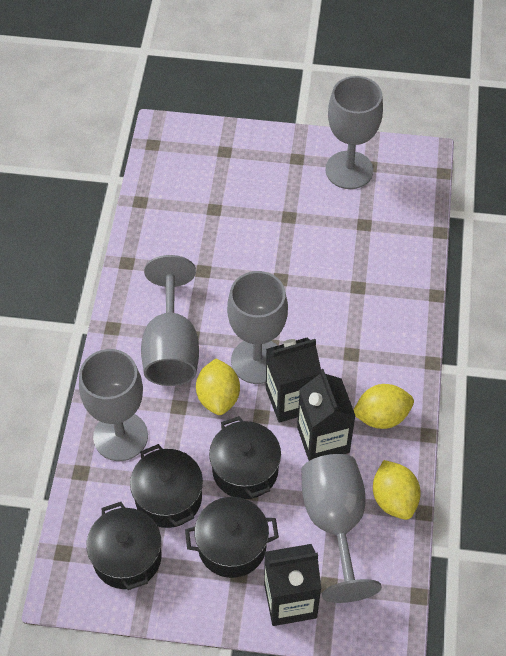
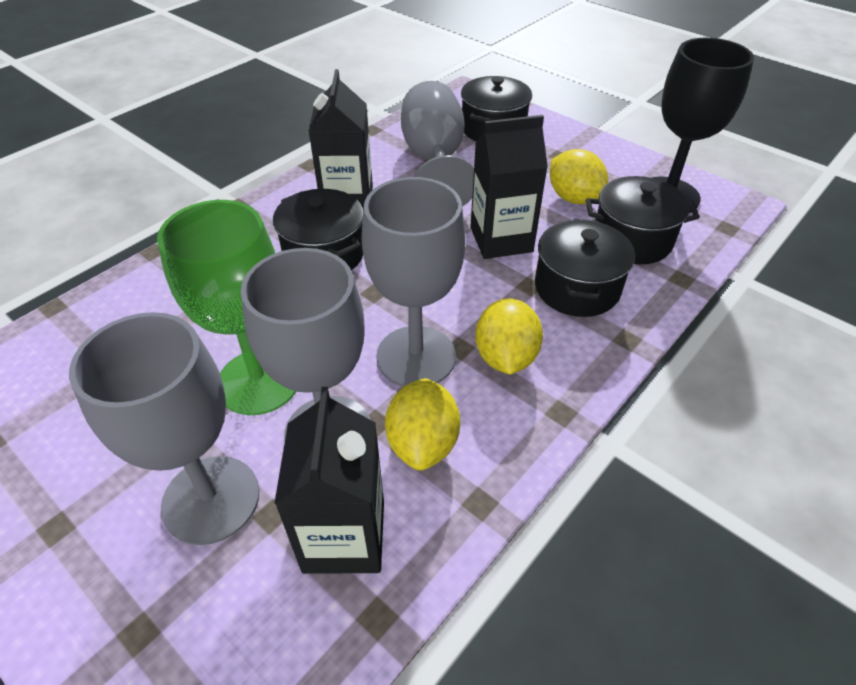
black goblet: 0 -> 1
green goblet: 0 -> 1
grey goblet: 5 -> 4

